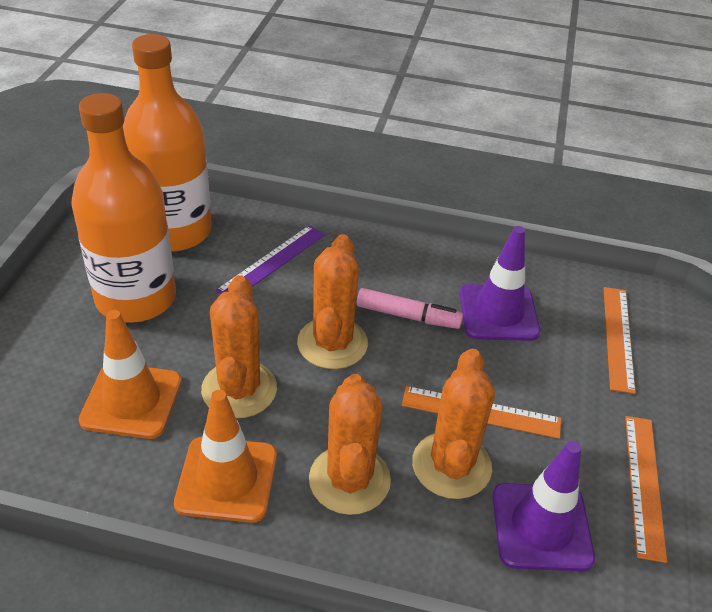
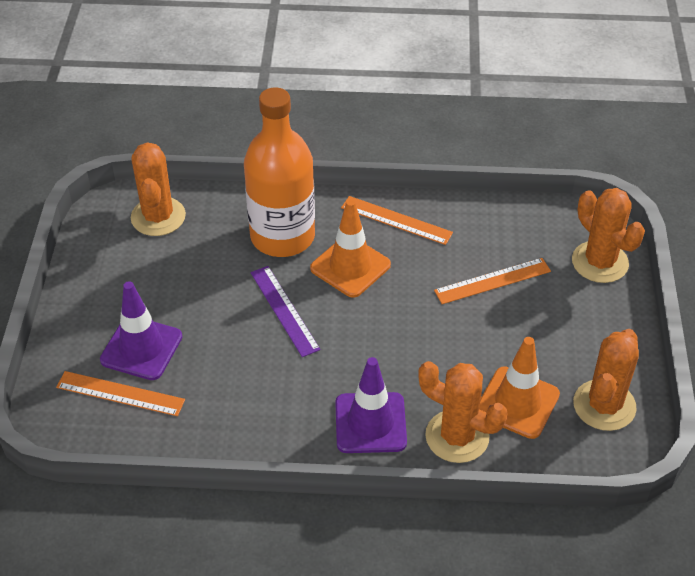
orange bottle: 2 -> 1
pink marker: 1 -> 0

